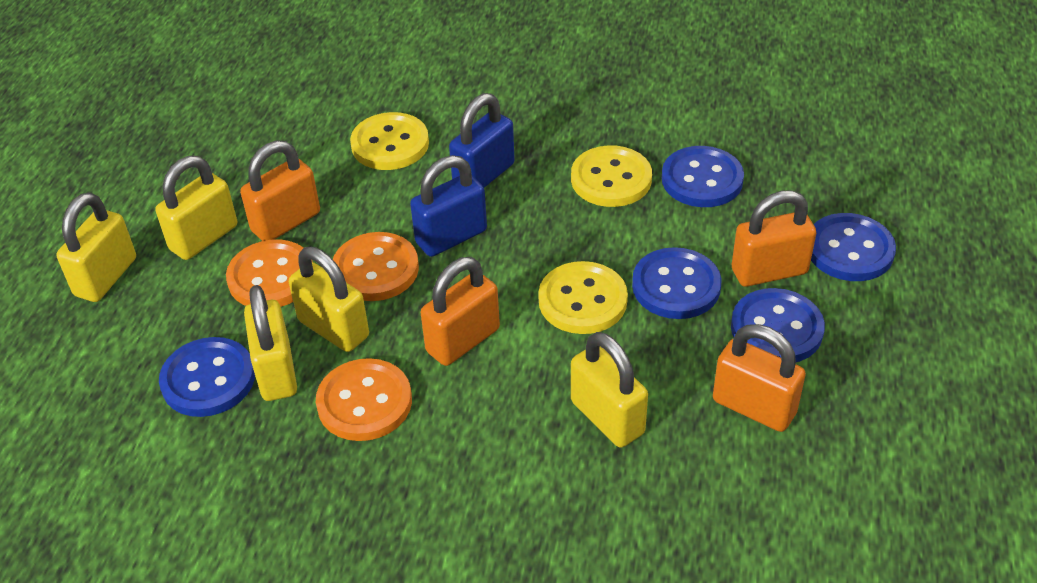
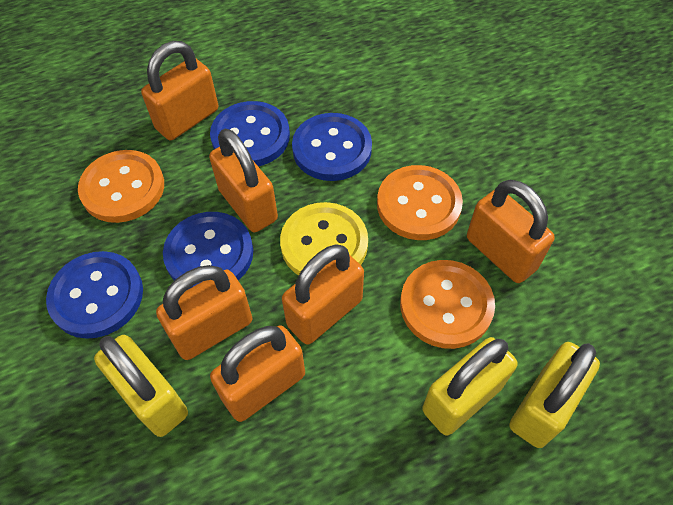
blue button: 5 -> 4
blue padlock: 2 -> 0
orange padlock: 4 -> 6
yellow button: 3 -> 1
yellow padlock: 5 -> 3

